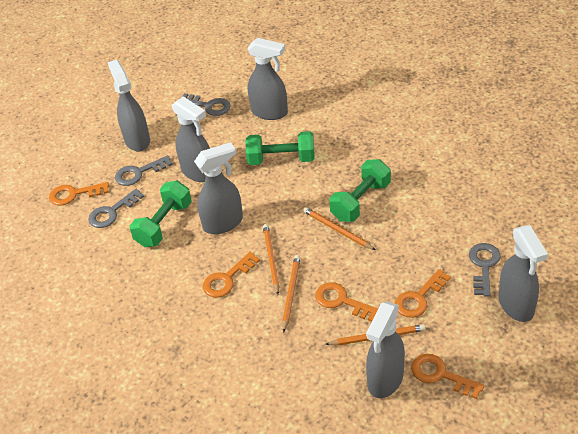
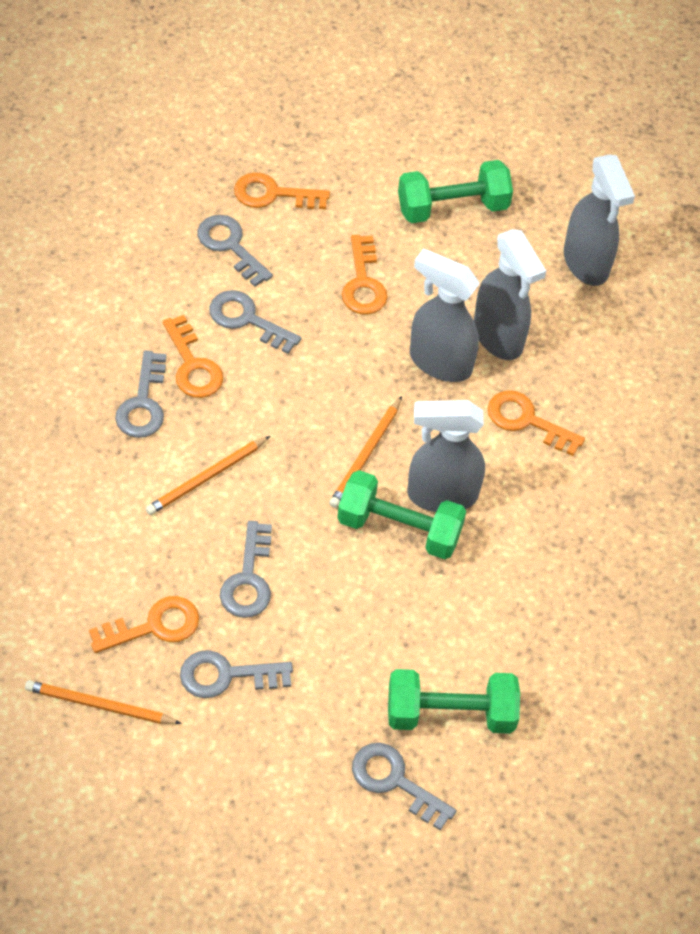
grey key: 4 -> 6
grey spray bottle: 6 -> 4
orange pencil: 4 -> 3

